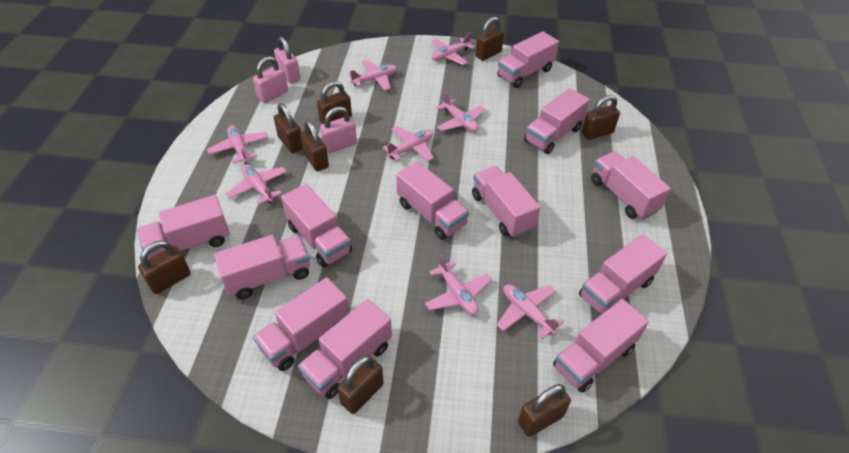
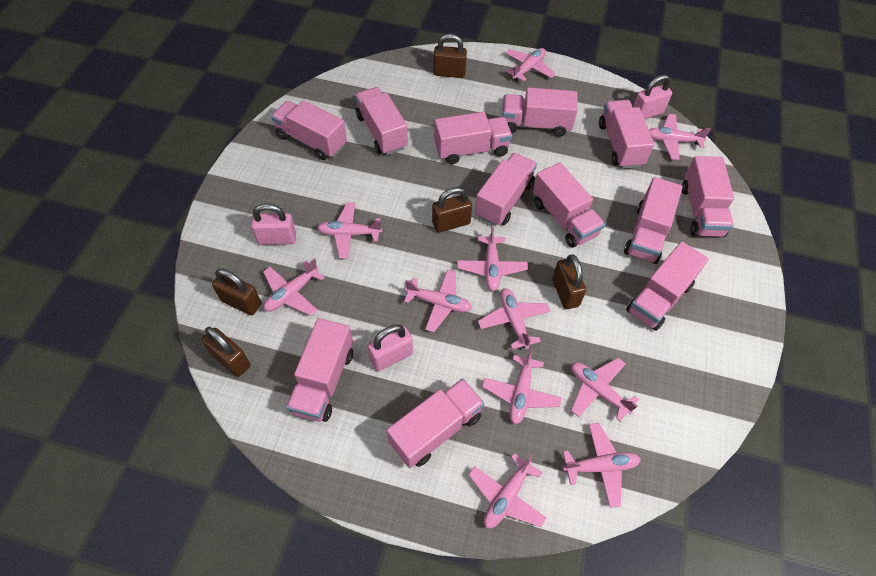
brown padlock: 8 -> 5
pink plane: 8 -> 11

